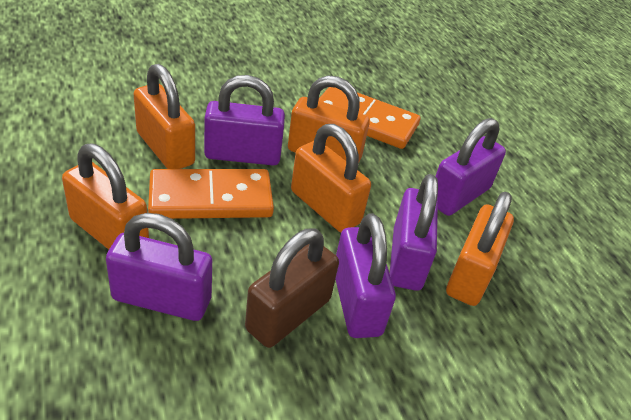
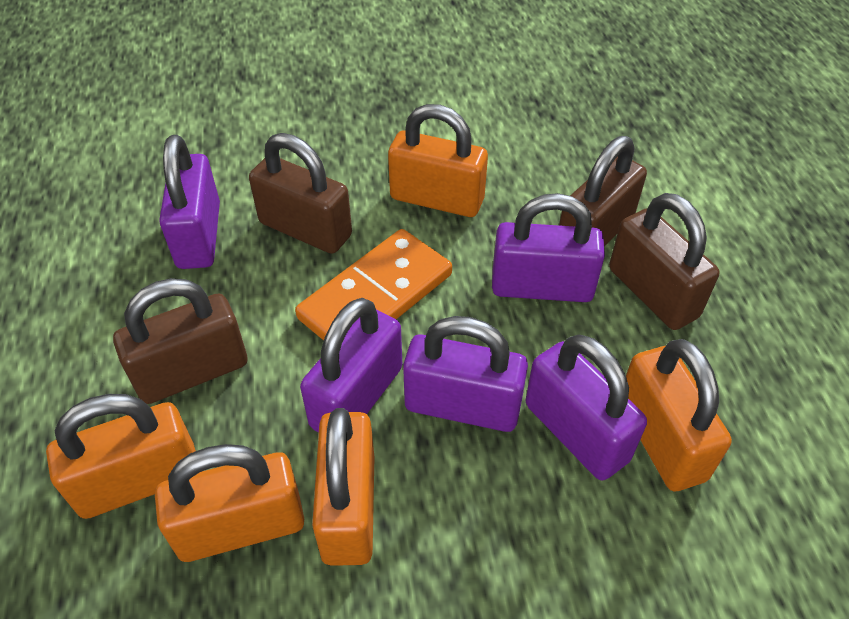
brown padlock: 1 -> 4
orange domino: 2 -> 1

